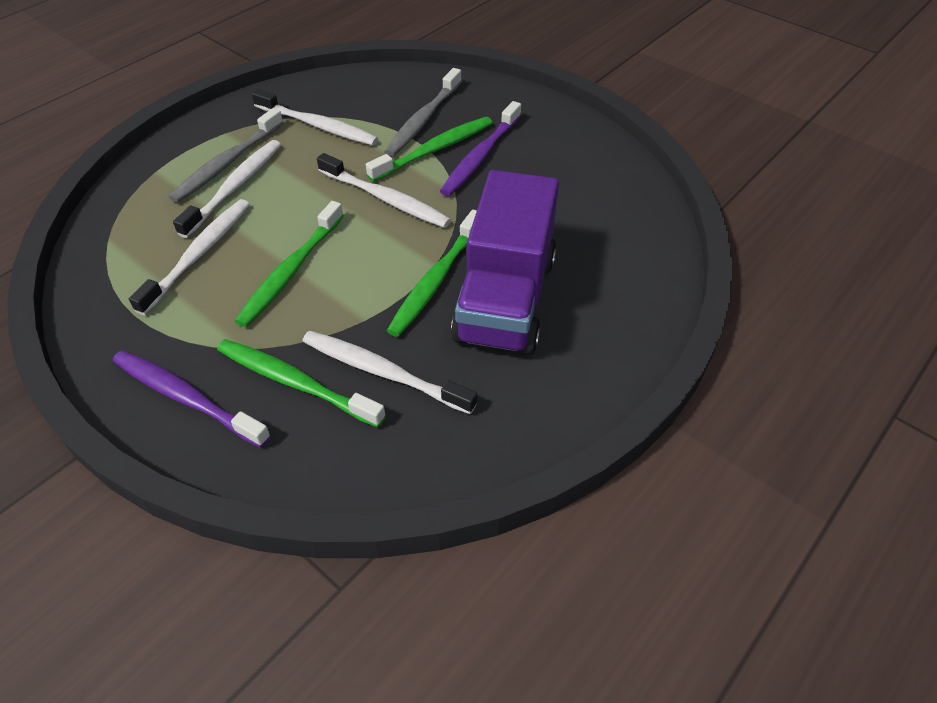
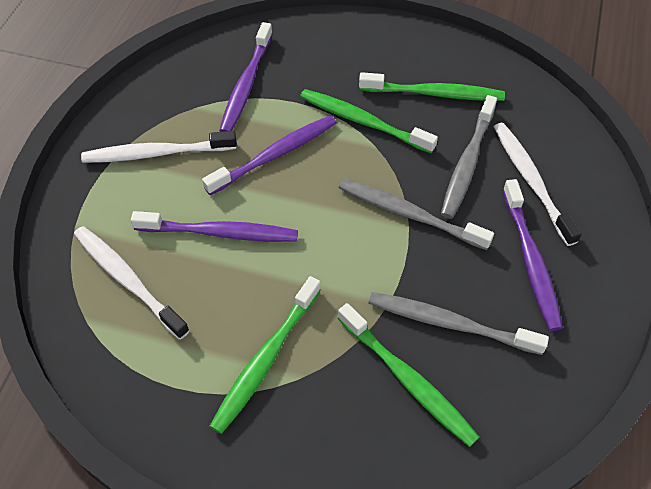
grey toothbrush: 2 -> 3
purple toothbrush: 2 -> 4
purple truck: 1 -> 0
white toothbrush: 5 -> 3

